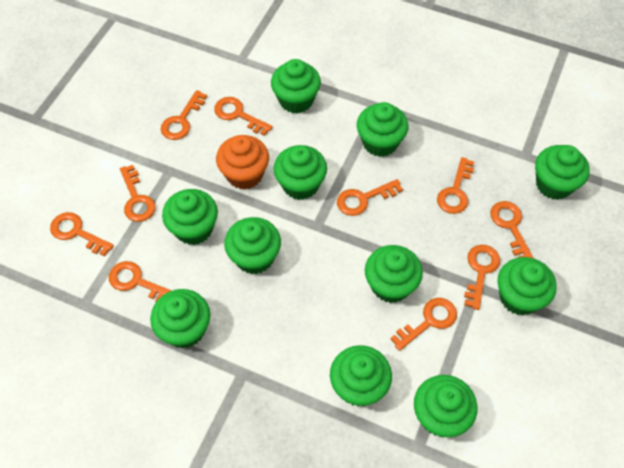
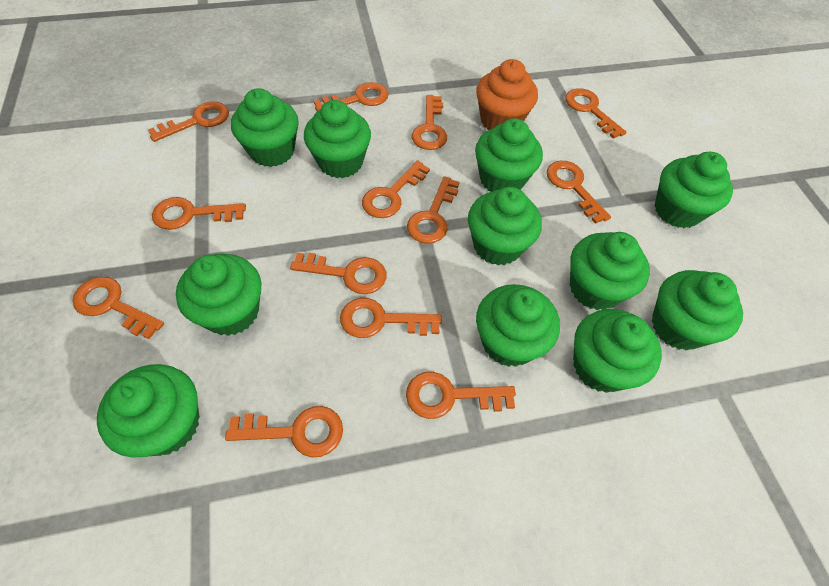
orange key: 10 -> 13

